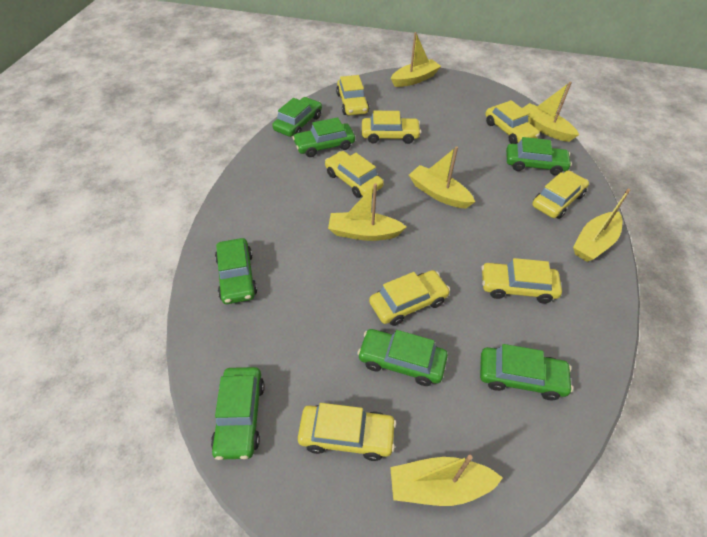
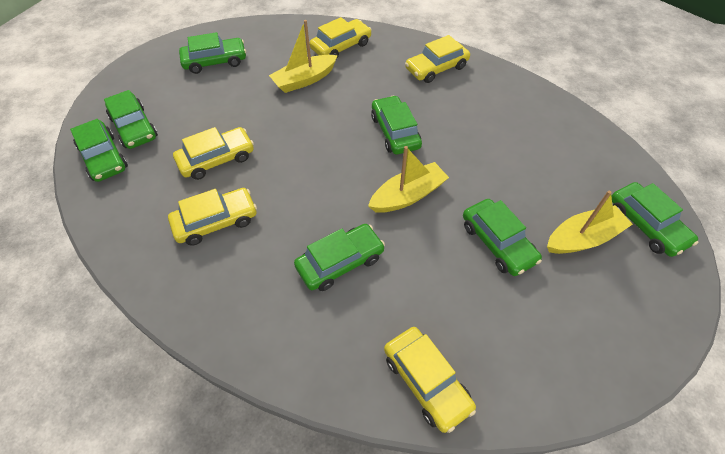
yellow boat: 6 -> 3
yellow car: 8 -> 5

